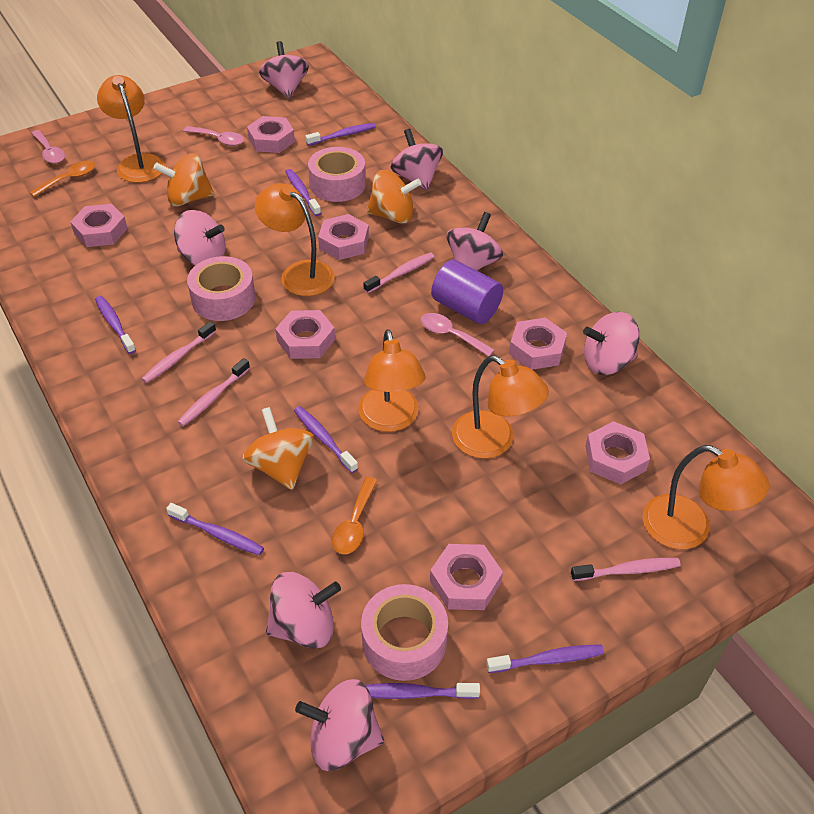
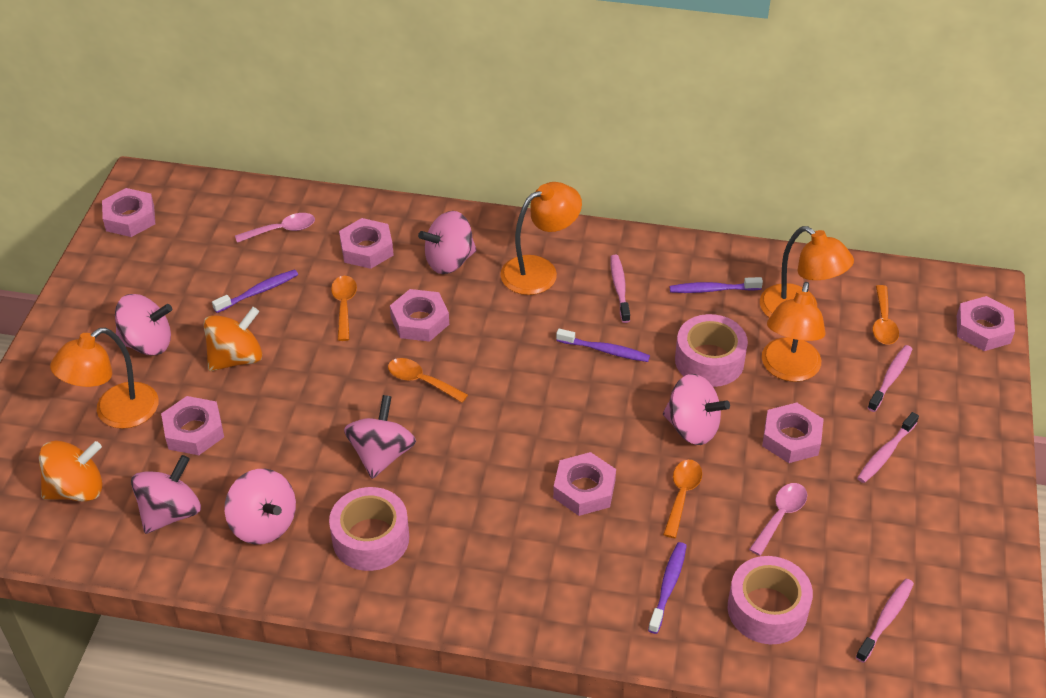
orange lamp: 5 -> 4
orange spinning top: 3 -> 2
orange spoon: 2 -> 4
pink spinning top: 7 -> 6
pink spoon: 3 -> 2
purple cylinder: 1 -> 0
purple toothbrush: 7 -> 4

